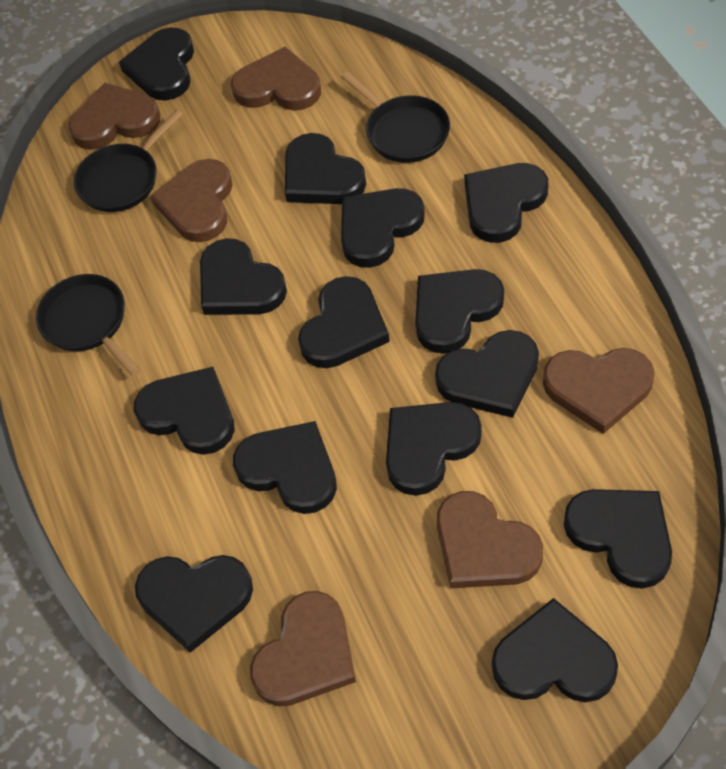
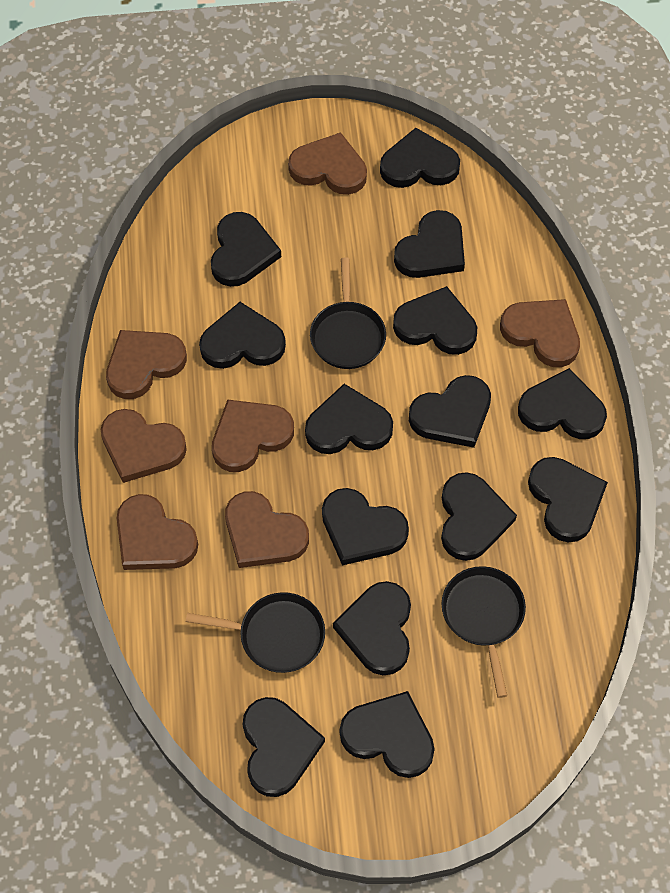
brown heart: 6 -> 7

